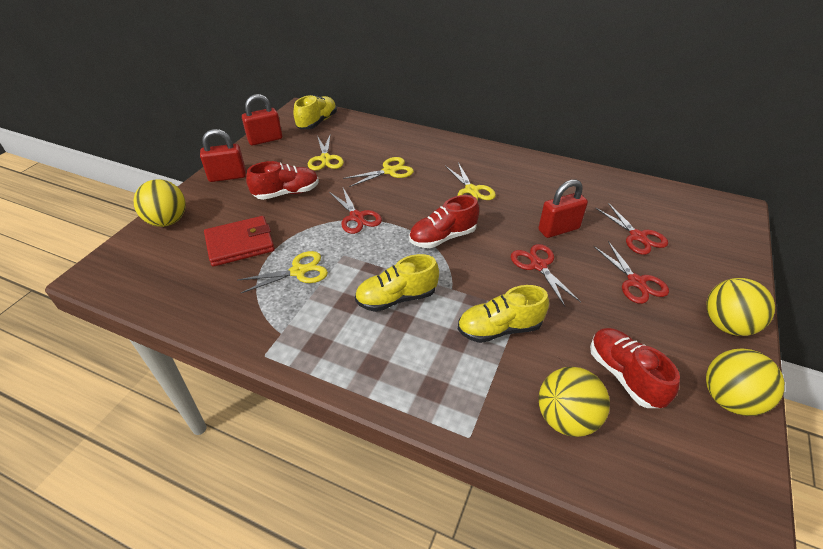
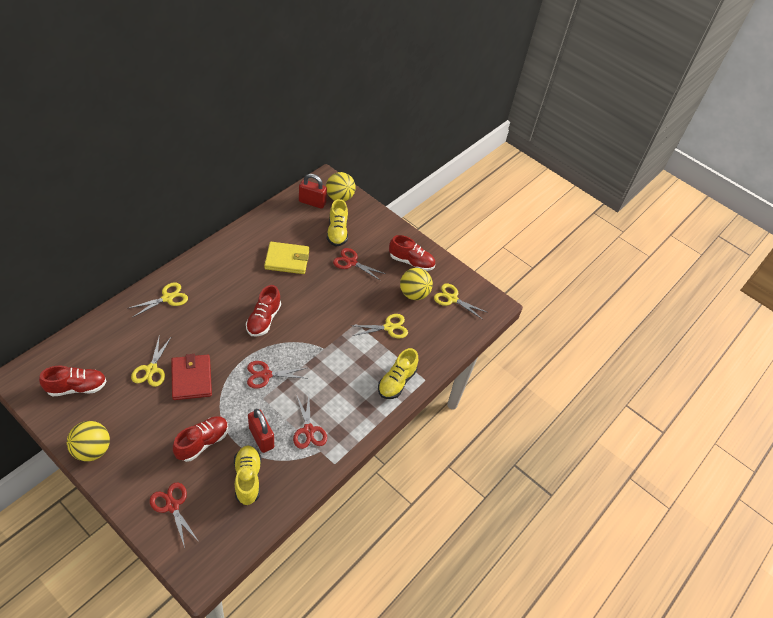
red padlock: 3 -> 2
red shoe: 3 -> 4
yellow ball: 4 -> 3
yellow wallet: 0 -> 1

